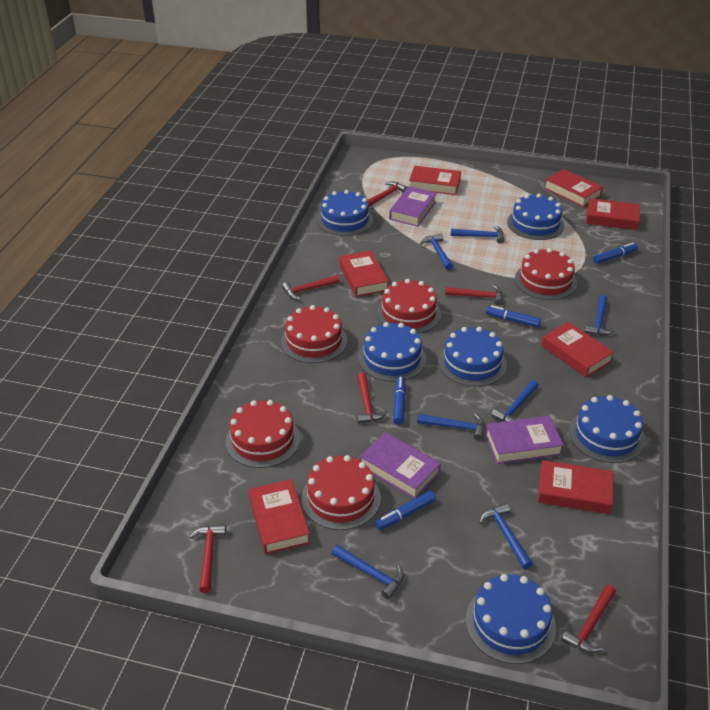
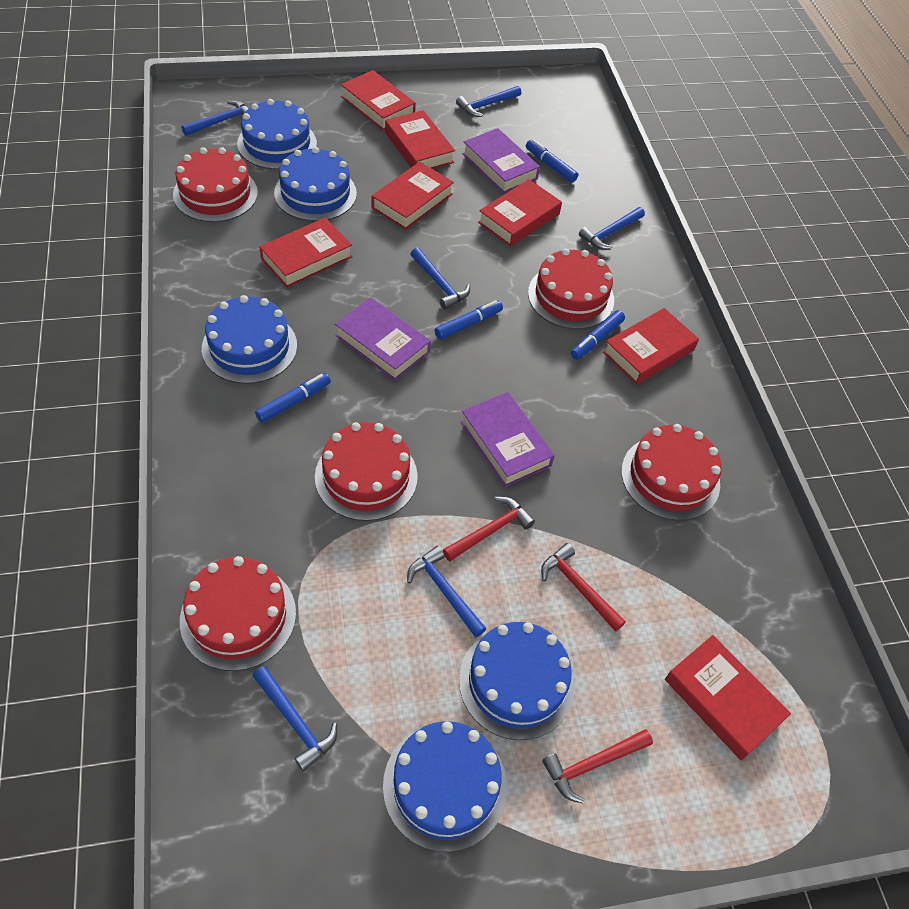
blue cake: 6 -> 5
blue hammer: 7 -> 6
red hammer: 6 -> 3

